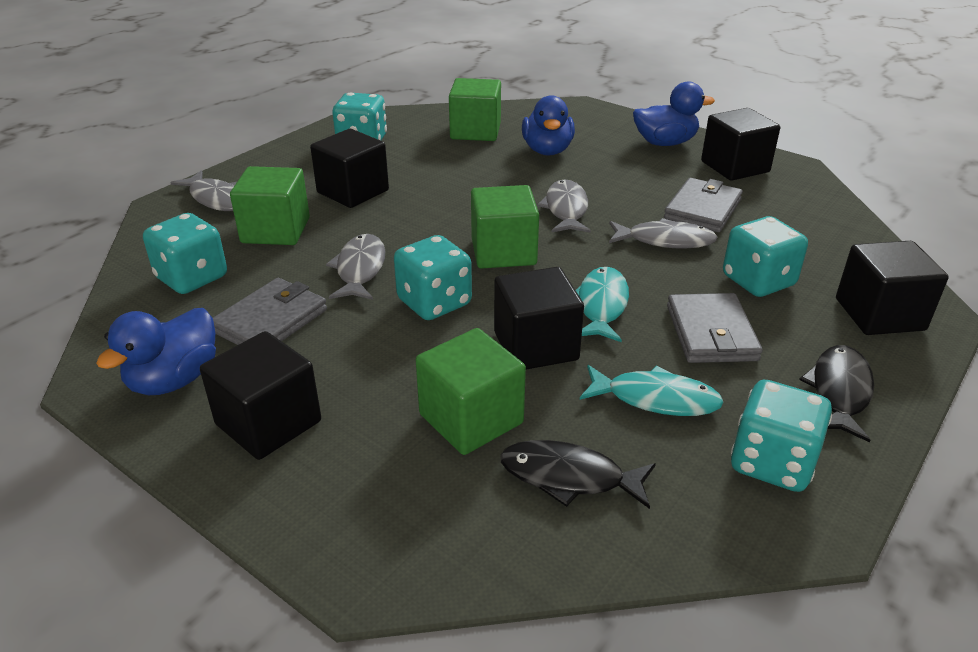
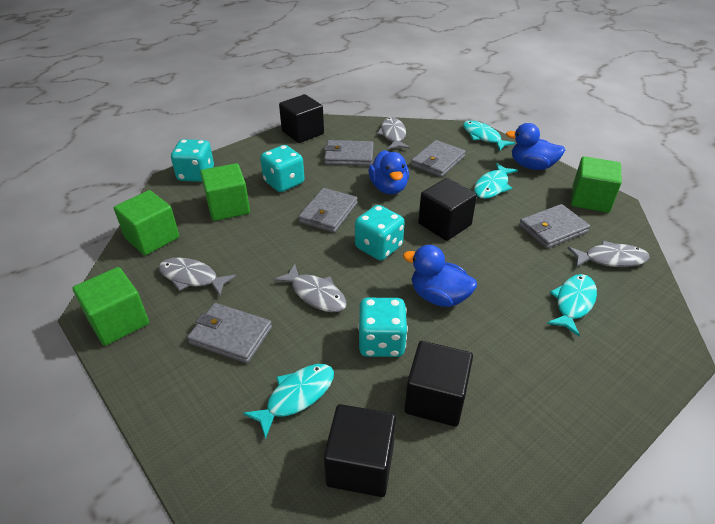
black cube: 5 -> 4
black fish: 2 -> 0
grey wallet: 3 -> 5
turquoise dice: 5 -> 4
turquoise fish: 2 -> 4

